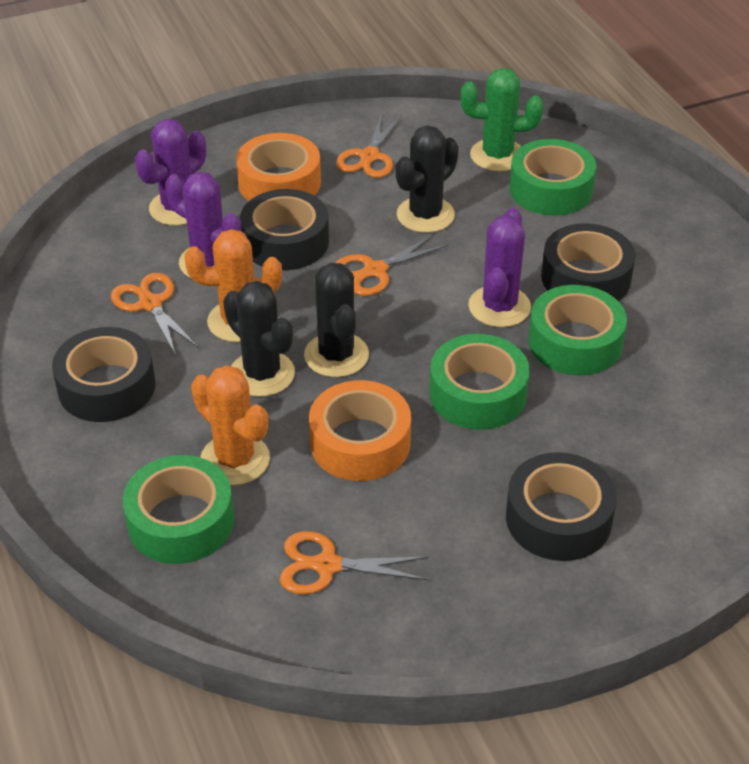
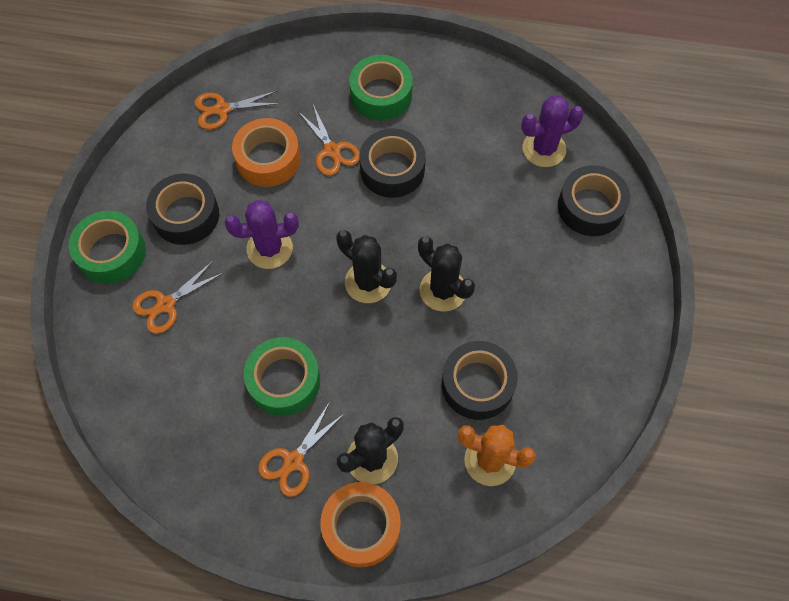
green cactus: 1 -> 0
green tape: 4 -> 3
orange cactus: 2 -> 1
purple cactus: 3 -> 2

